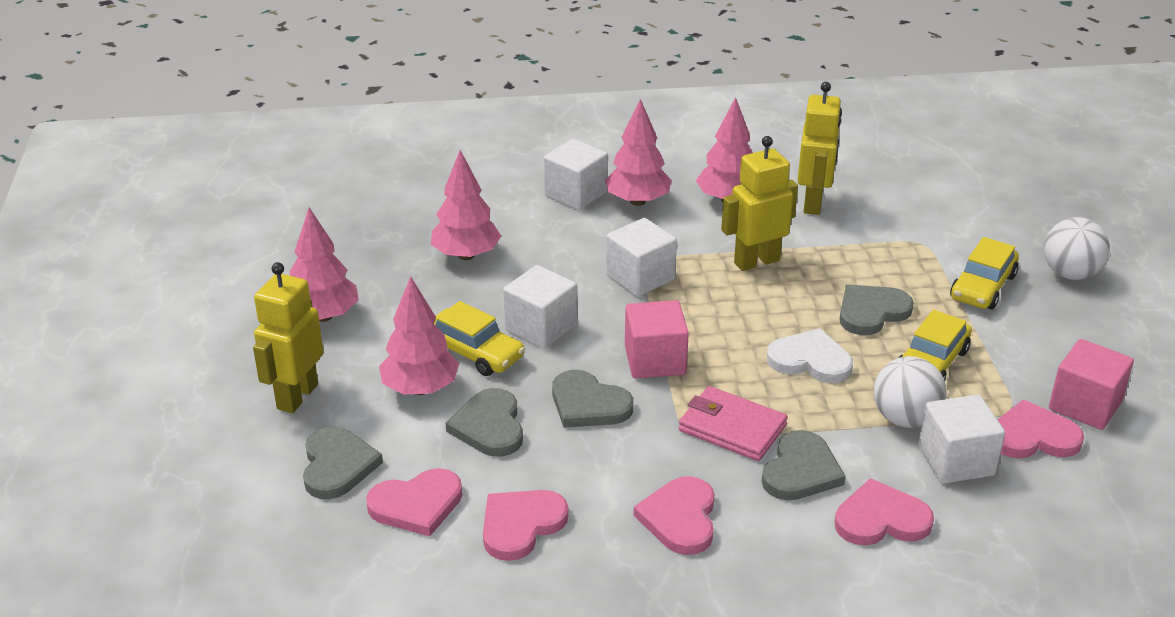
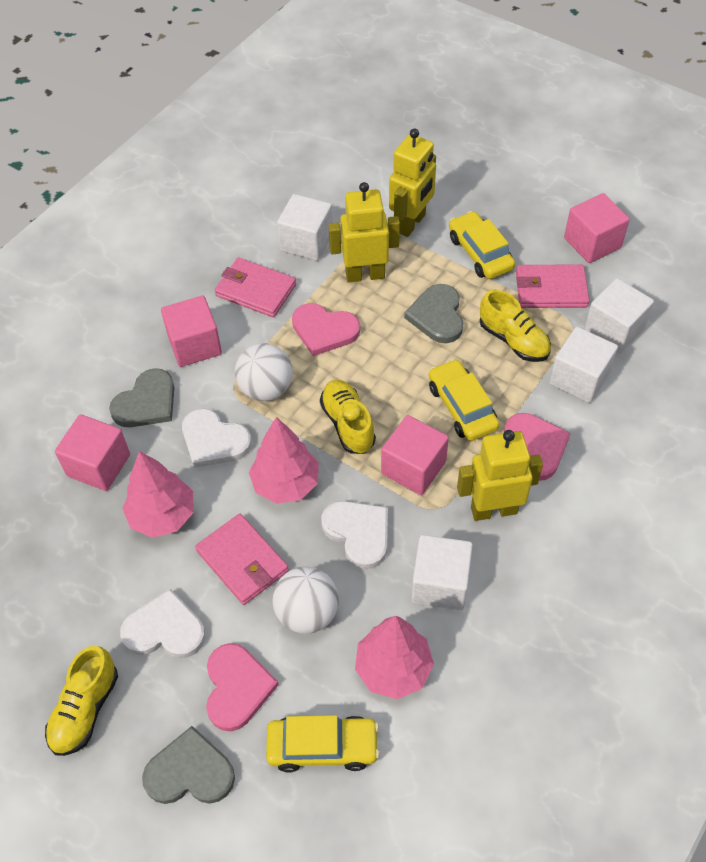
grey heart: 5 -> 3
pink cube: 2 -> 4
pink heart: 5 -> 3
pink tree: 5 -> 3
pink wallet: 1 -> 3
white heart: 1 -> 3
yellow shoe: 0 -> 3

